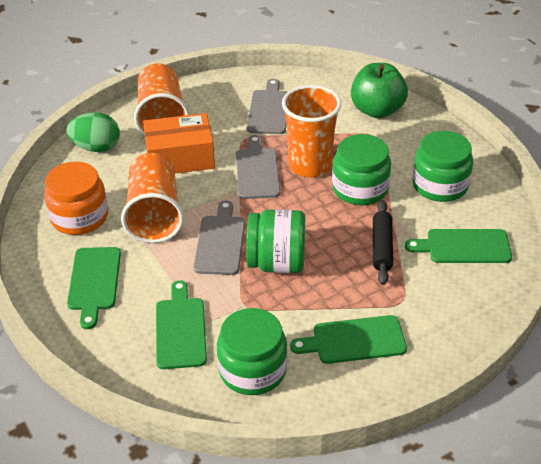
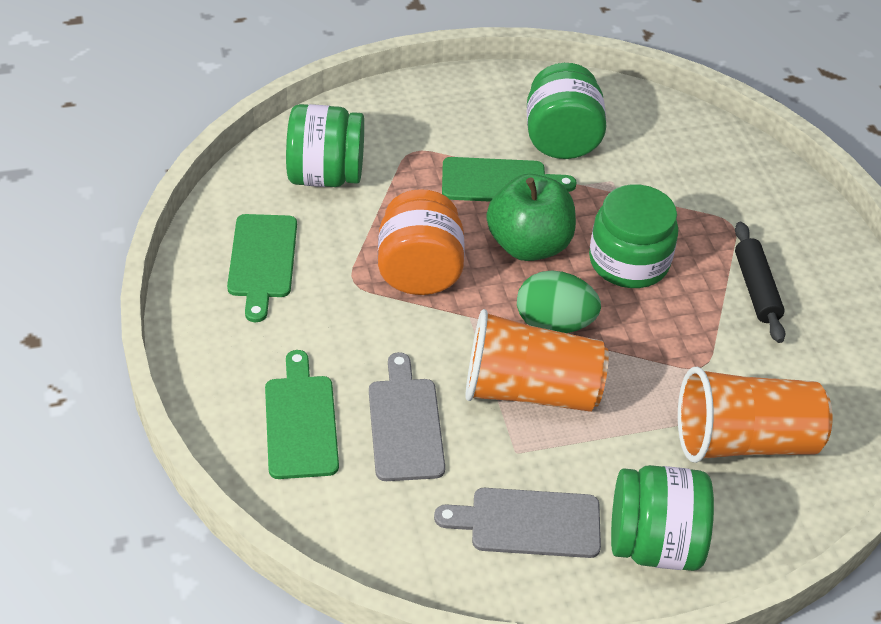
green cutting board: 4 -> 3
grey cutting board: 3 -> 2
orange box: 1 -> 0
orange cup: 3 -> 2

